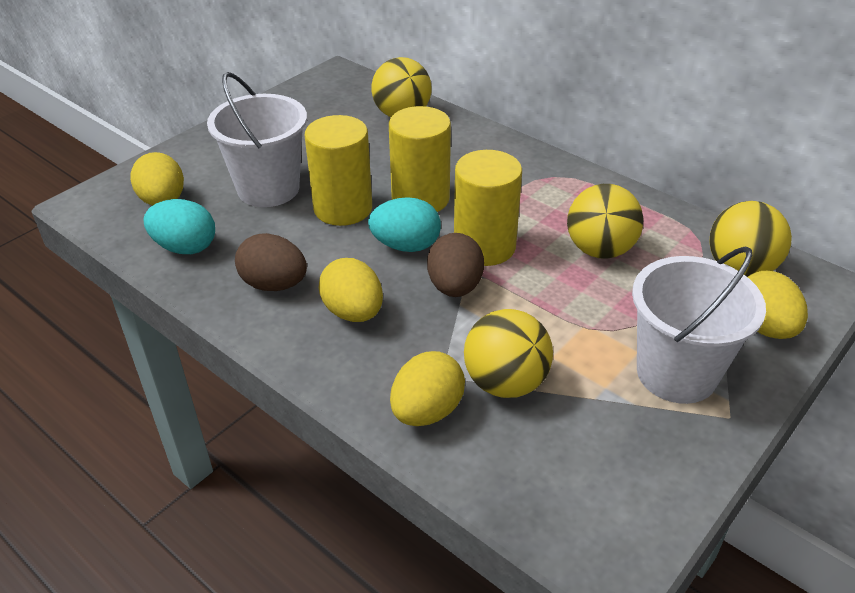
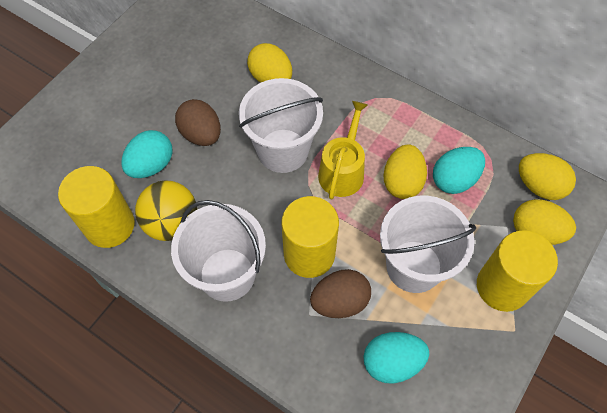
turquoise egg: 2 -> 3
white bucket: 2 -> 3
yellow ball: 4 -> 1
yellow watering can: 0 -> 1

